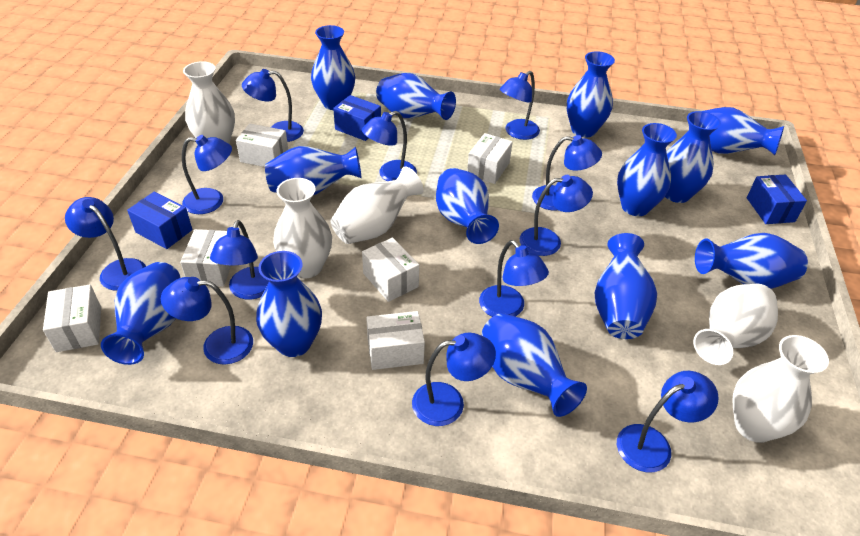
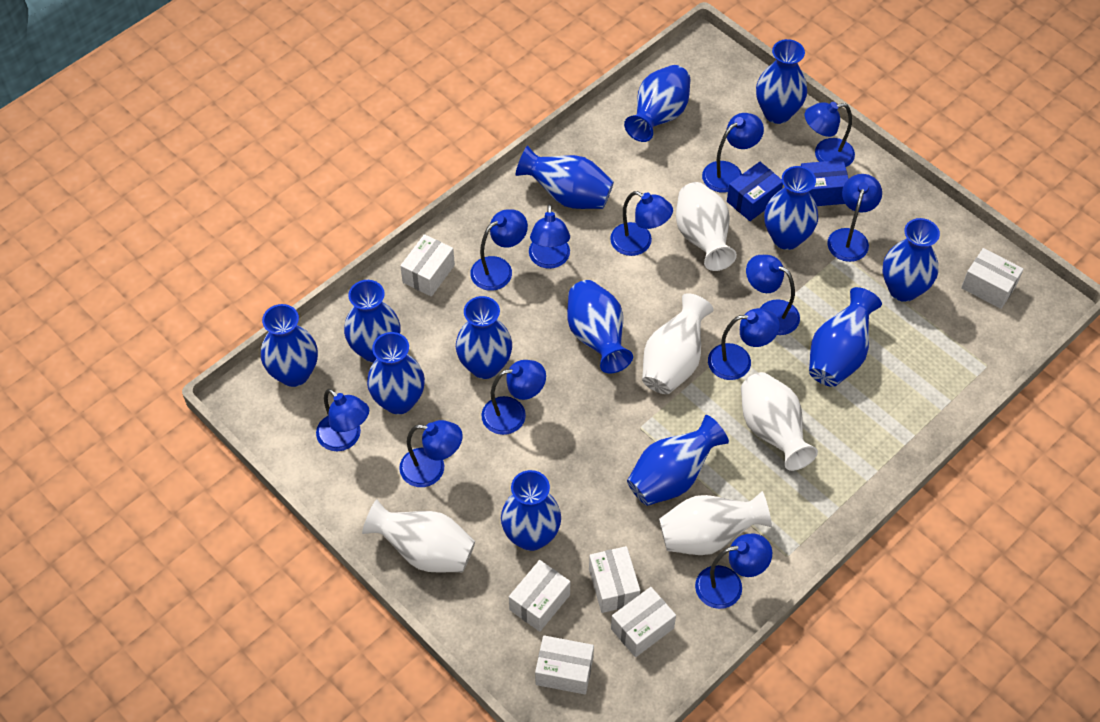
blue box: 3 -> 2

